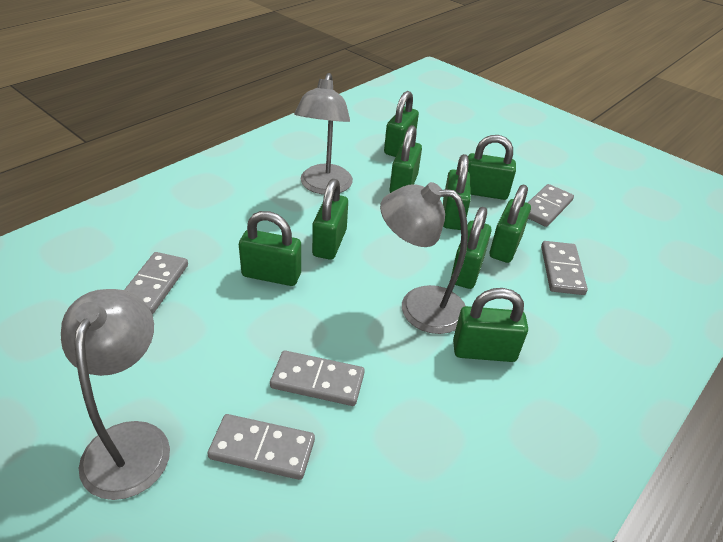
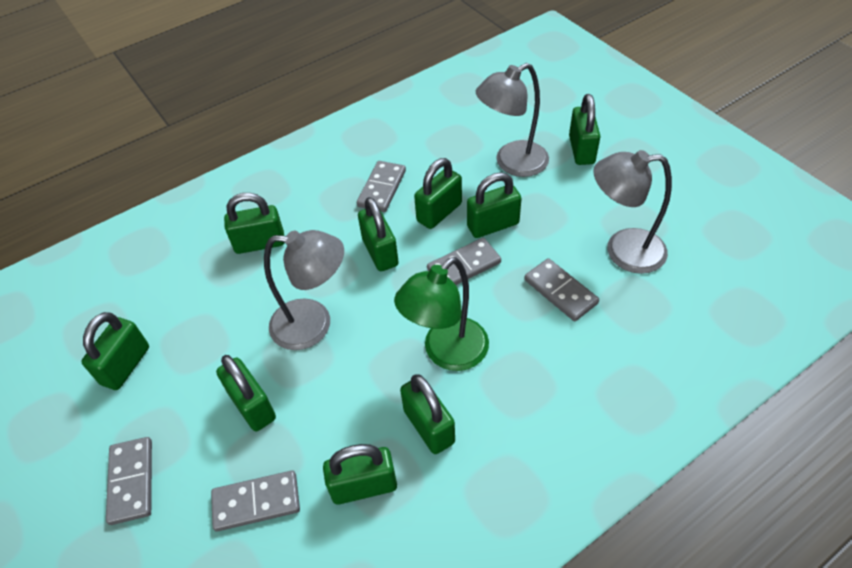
green lamp: 0 -> 1

